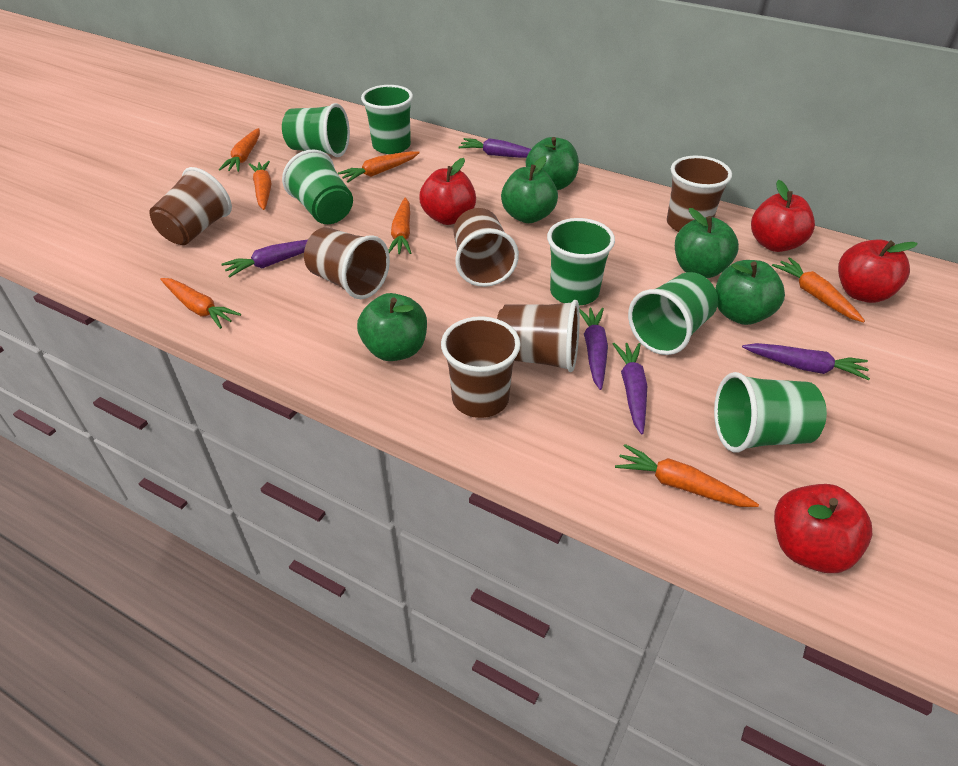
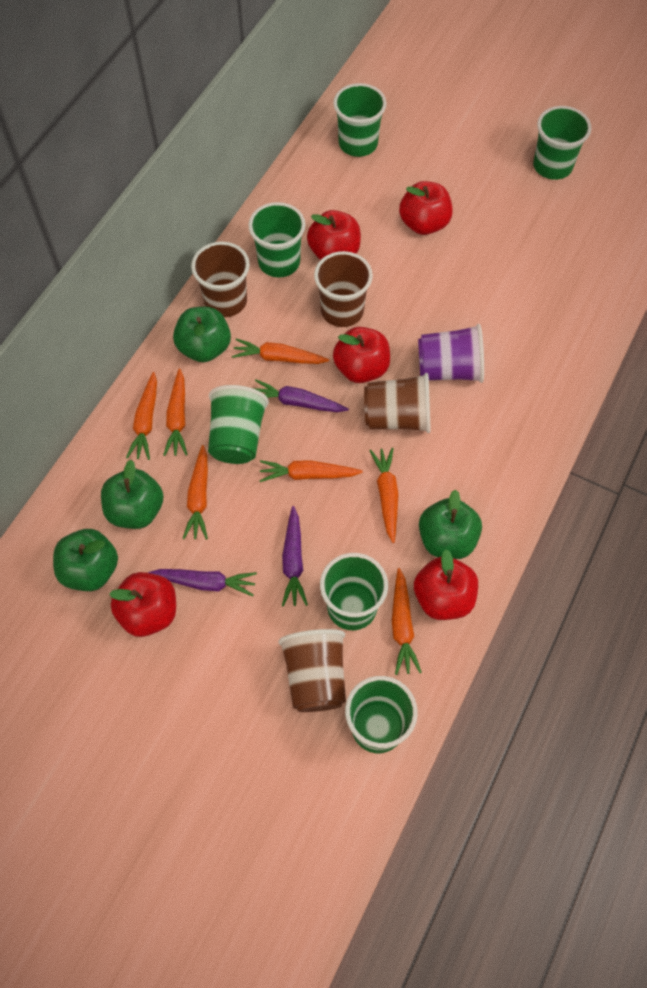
brown cup: 6 -> 4
green apple: 5 -> 4
purple carrot: 5 -> 3
purple cup: 0 -> 1
red apple: 4 -> 5

